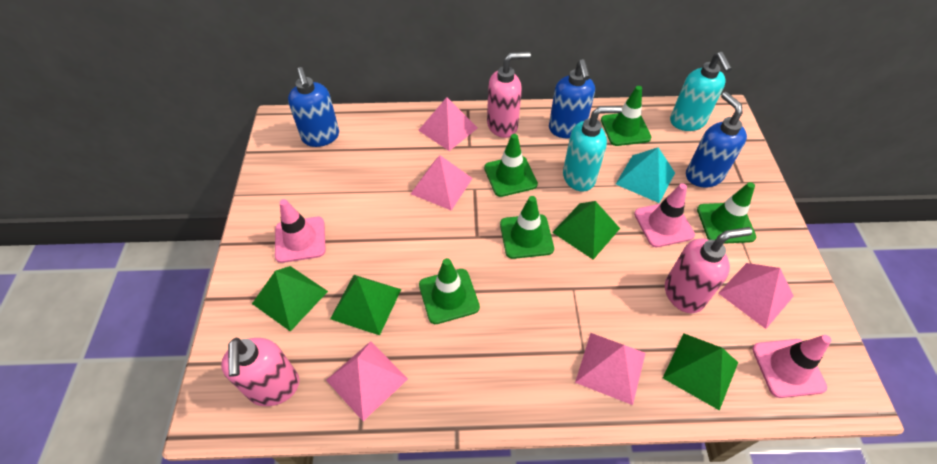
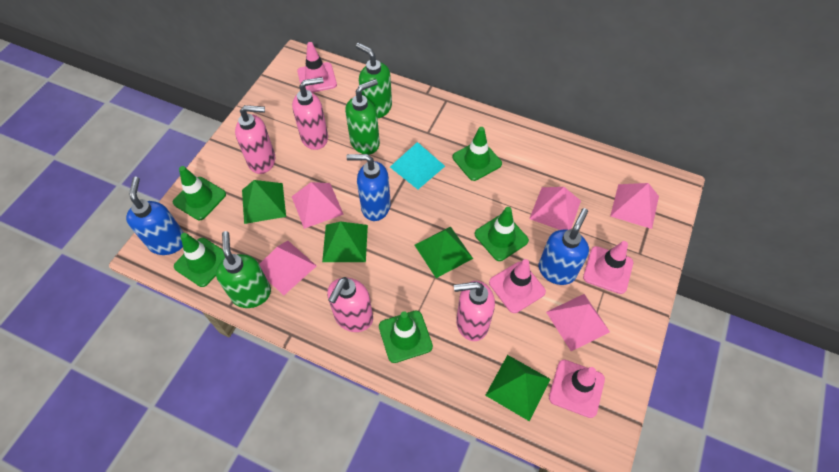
green soap dispenser: 0 -> 3
pink soap dispenser: 3 -> 4
pink traffic cone: 3 -> 4
turquoise soap dispenser: 2 -> 0

